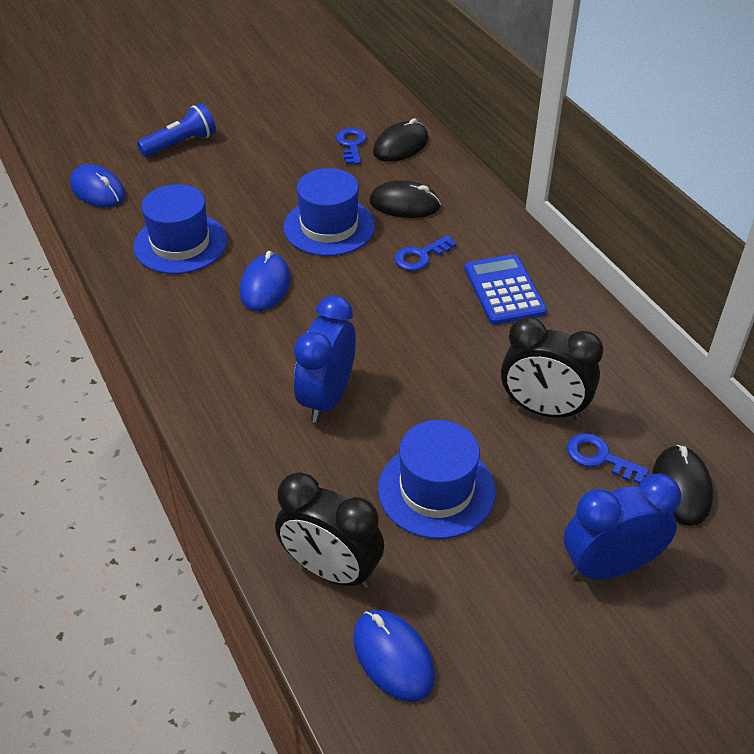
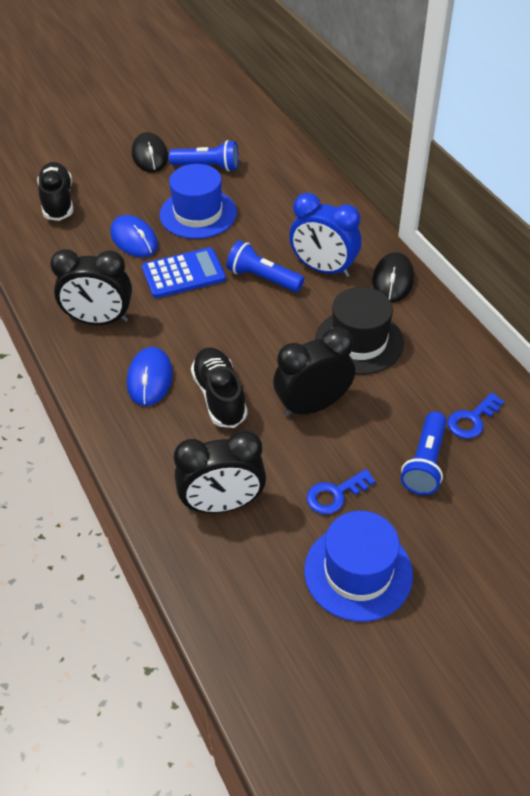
black clock: 2 -> 3
black hat: 0 -> 1
black mouse: 3 -> 2
black shoe: 0 -> 2
blue clock: 2 -> 1
blue flashlight: 1 -> 3
blue hat: 3 -> 2
blue key: 3 -> 2
blue mouse: 3 -> 2

